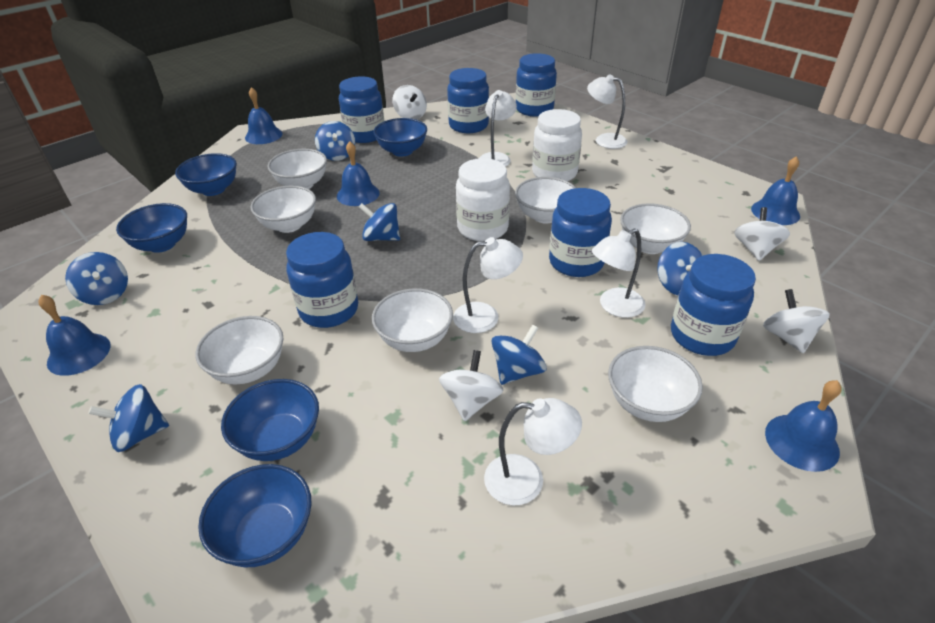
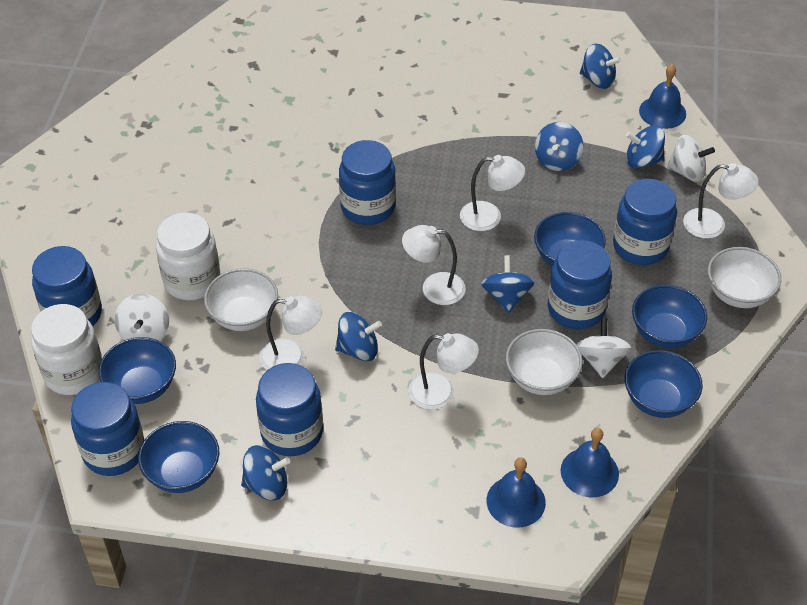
blue bell: 5 -> 3
white bowl: 7 -> 3
white spinning top: 4 -> 3

